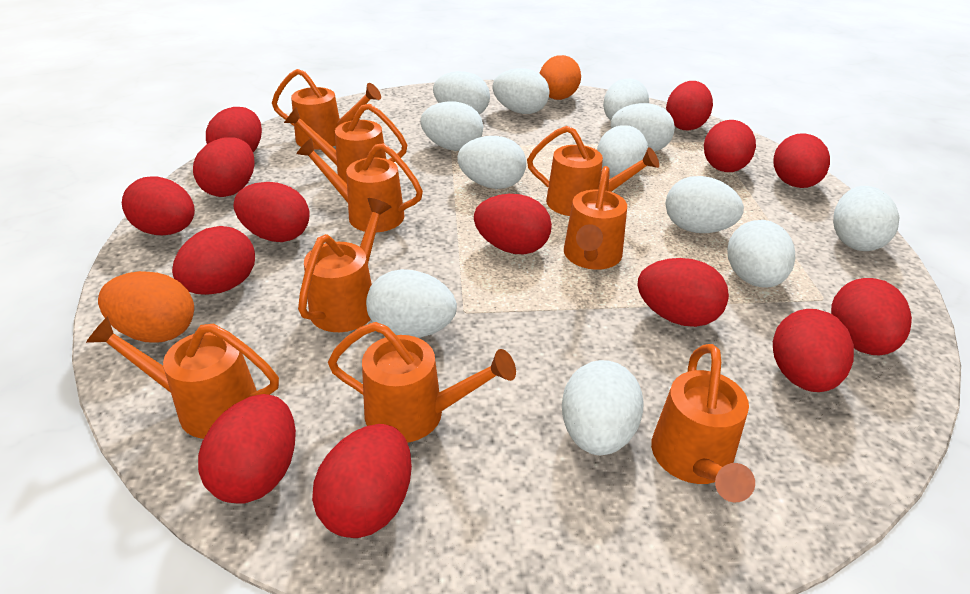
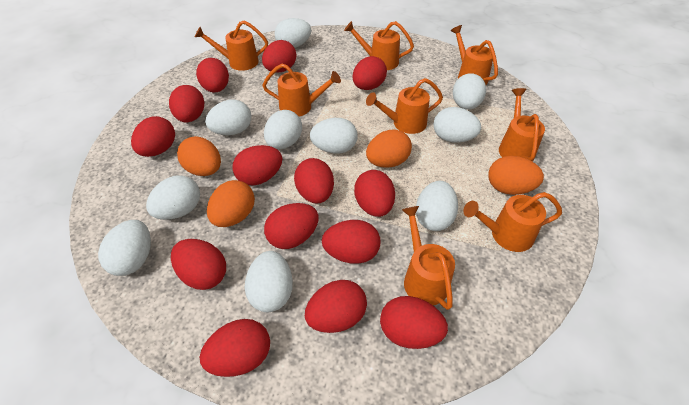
orange egg: 2 -> 4
orange watering can: 9 -> 8
white egg: 12 -> 10

